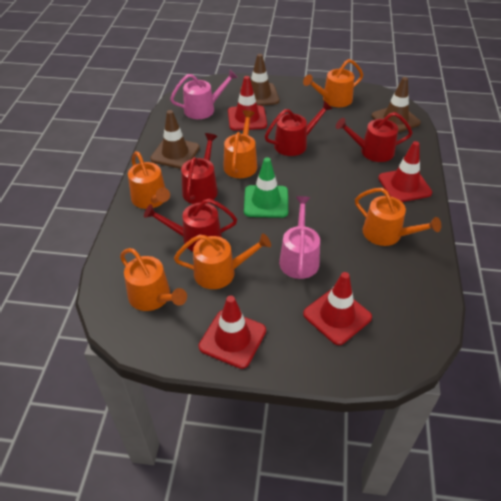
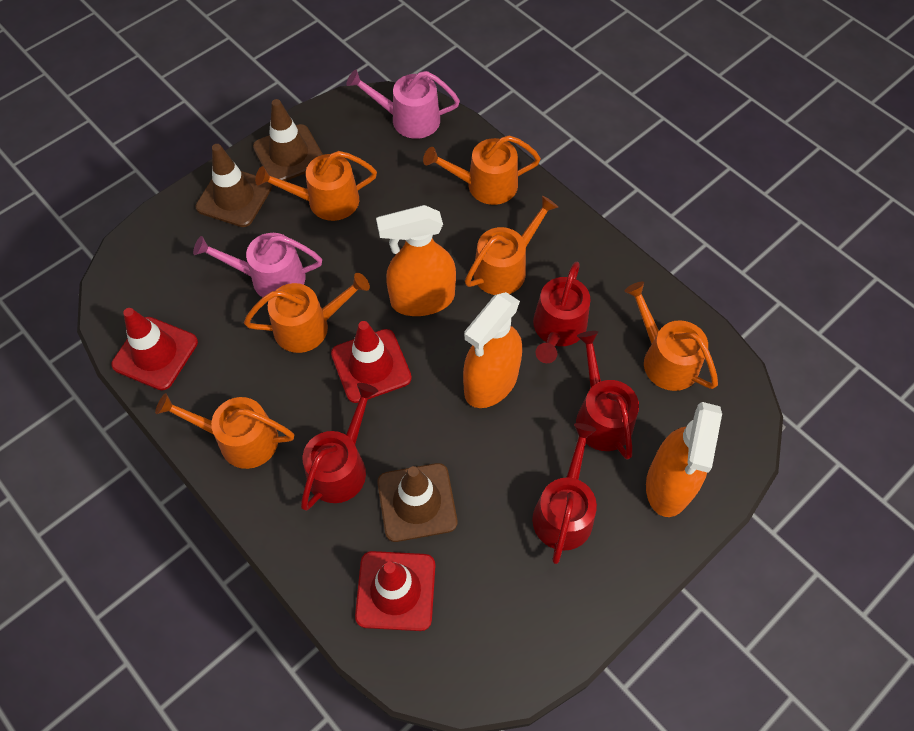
green traffic cone: 1 -> 0
orange spray bottle: 0 -> 3
red traffic cone: 4 -> 3

